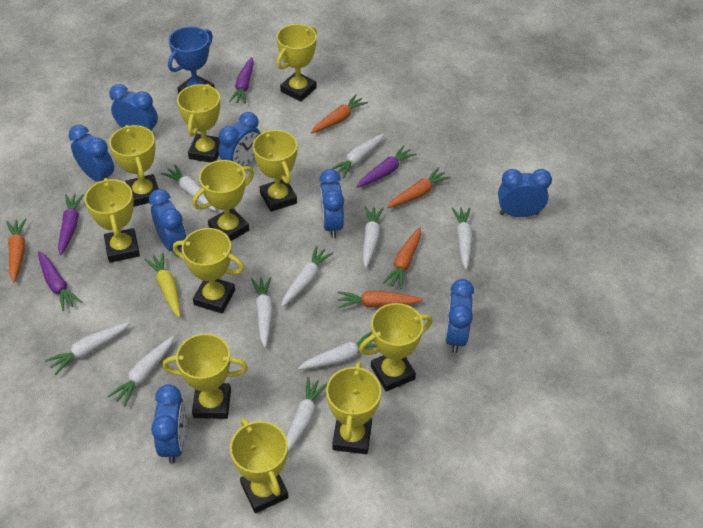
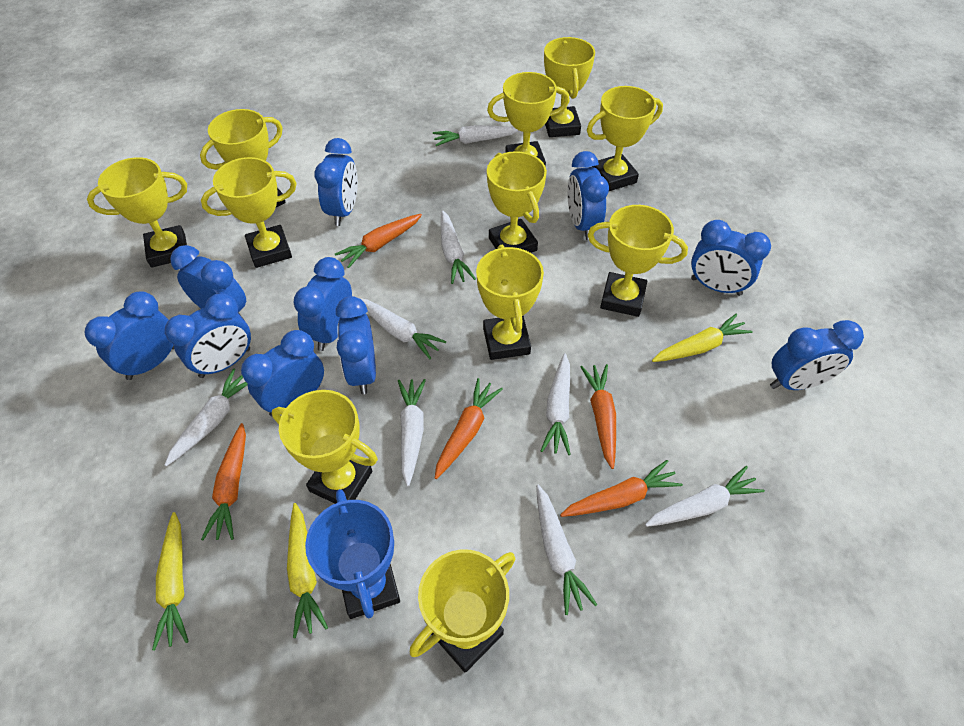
blue clock: 8 -> 10
purple carrot: 4 -> 0
white carrot: 10 -> 8
yellow carrot: 1 -> 3

